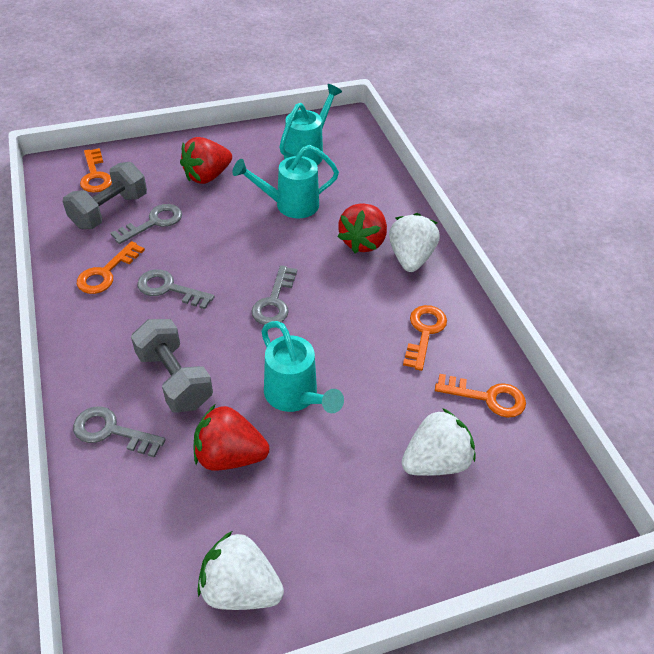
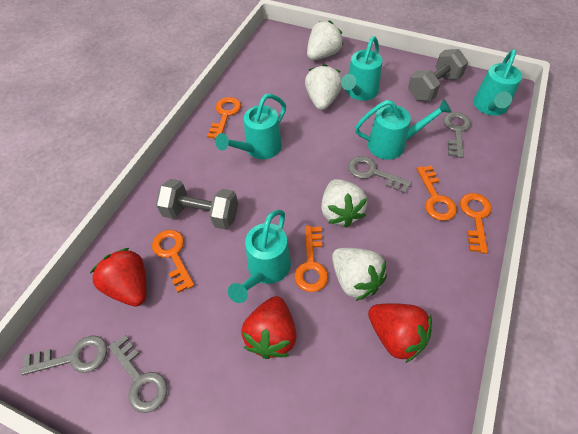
orange key: 4 -> 5
turquoise watering can: 3 -> 5
white strawberry: 3 -> 4

